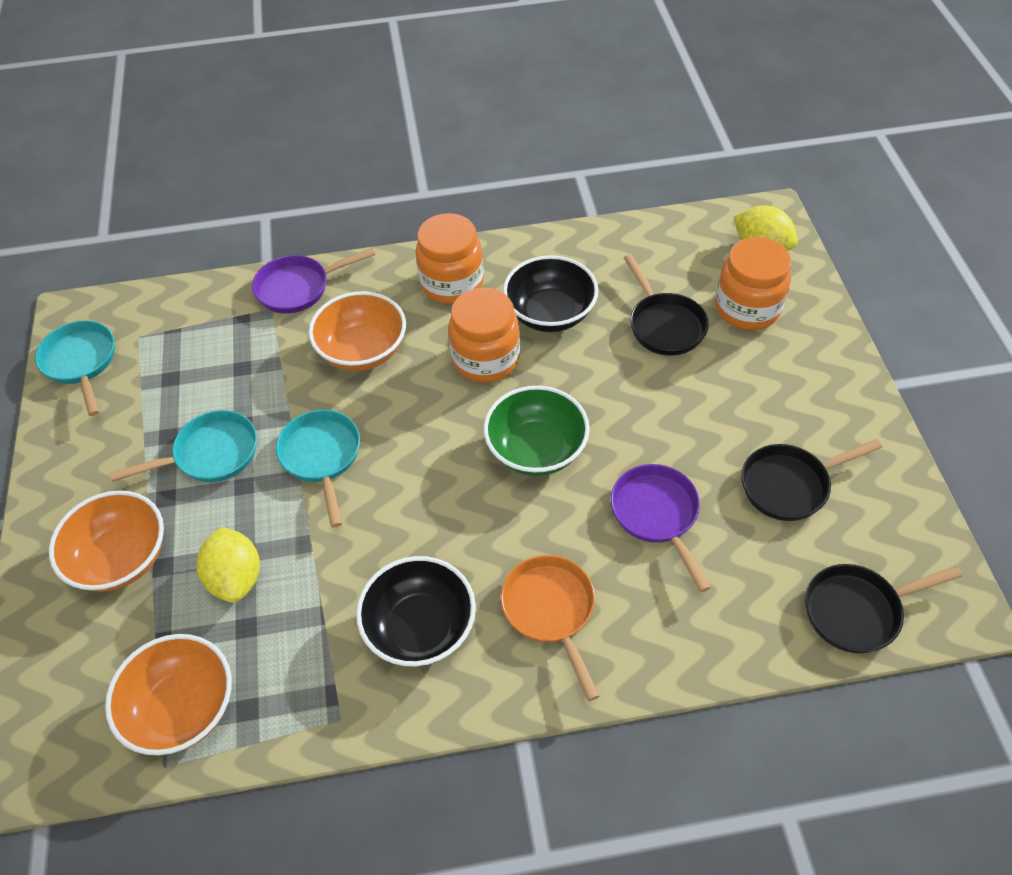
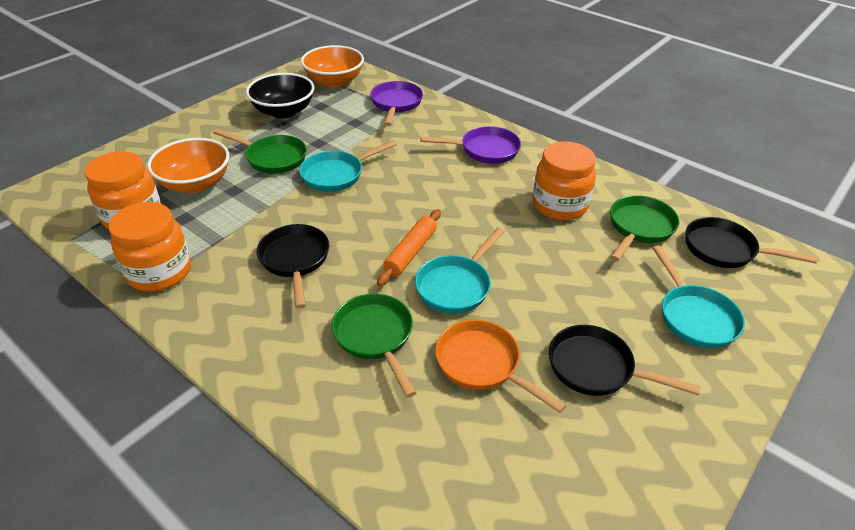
black bowl: 2 -> 1
green bowl: 1 -> 0
green pan: 0 -> 3
orange bowl: 3 -> 2
orange rolling pin: 0 -> 1
yellow lemon: 2 -> 0

